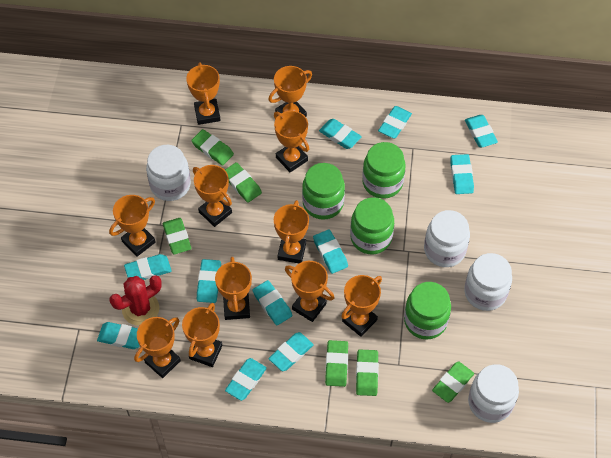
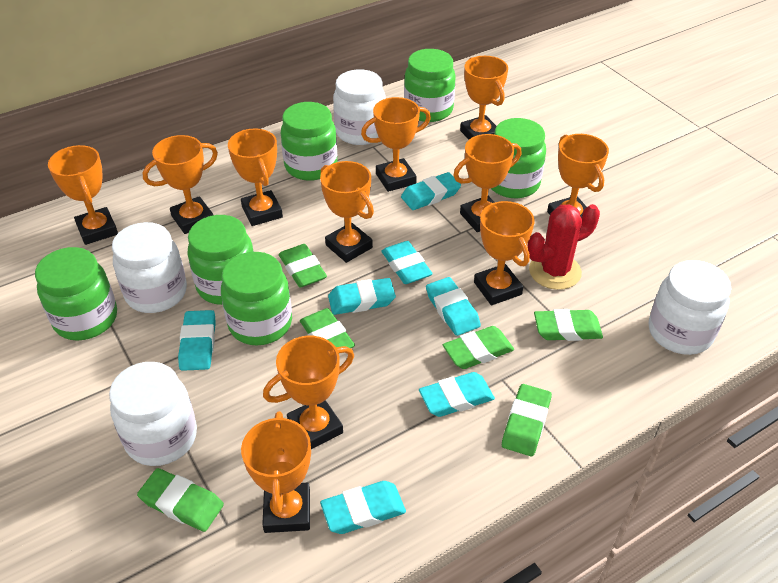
green jar: 4 -> 6
turquoise eraser: 11 -> 7

